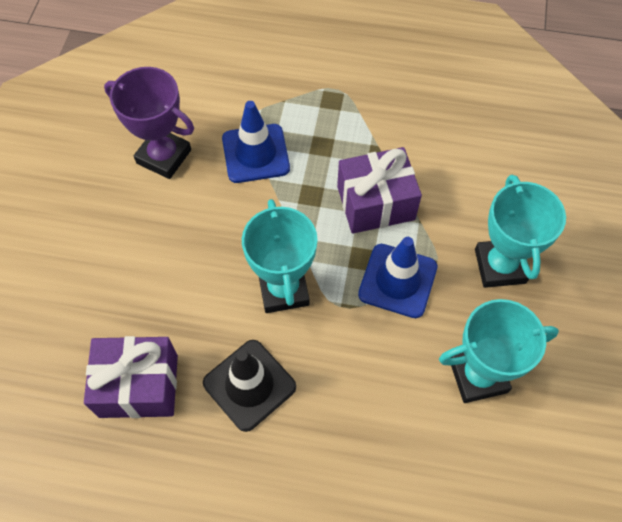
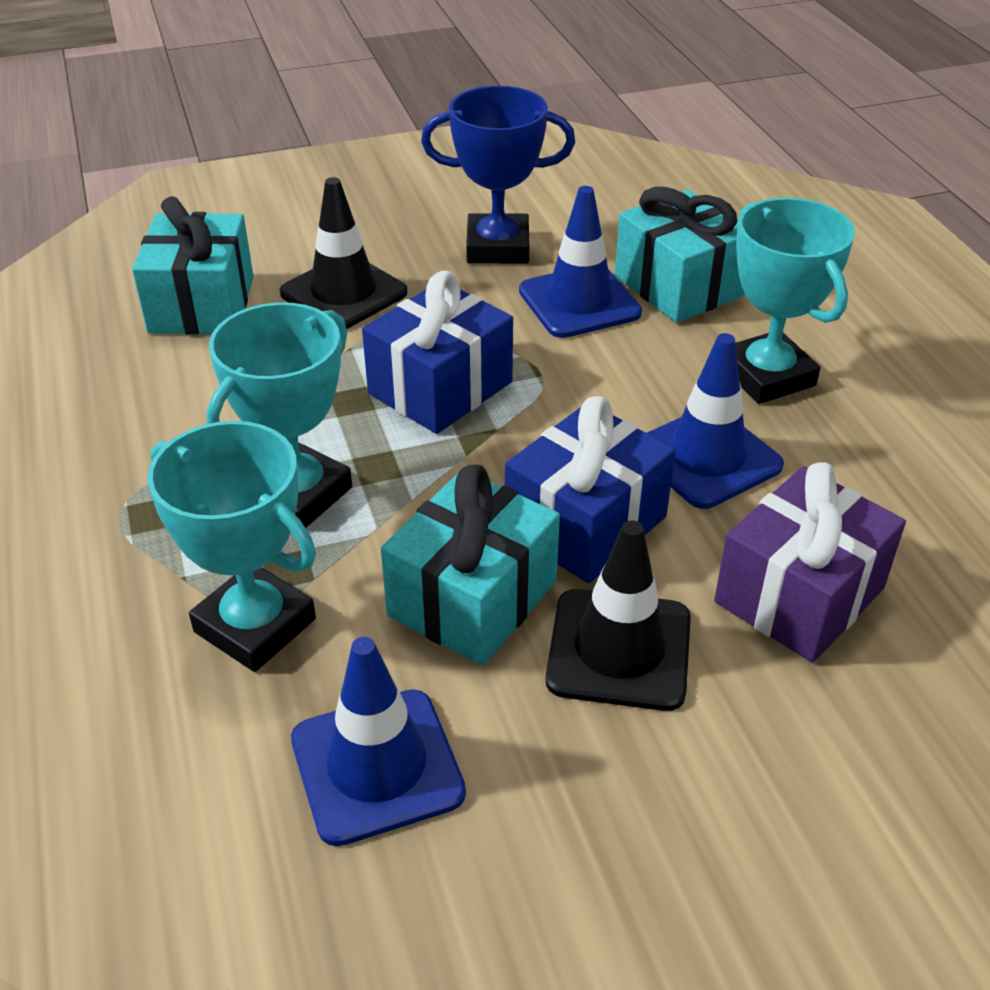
black traffic cone: 1 -> 2
blue gift: 0 -> 2
blue traffic cone: 2 -> 3
blue trophy: 0 -> 1
purple gift: 2 -> 1
purple trophy: 1 -> 0
turquoise gift: 0 -> 3

